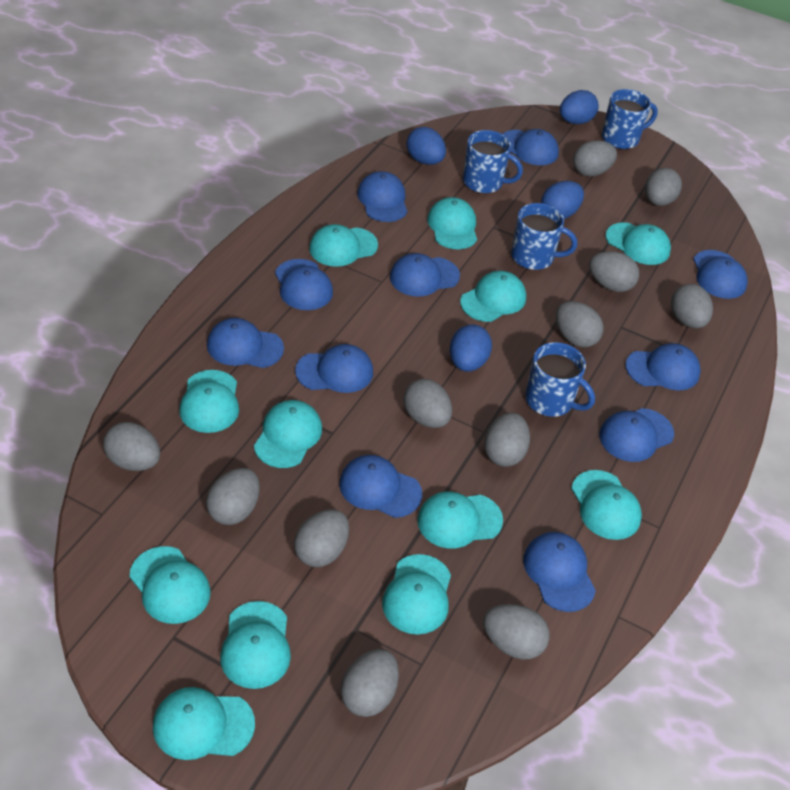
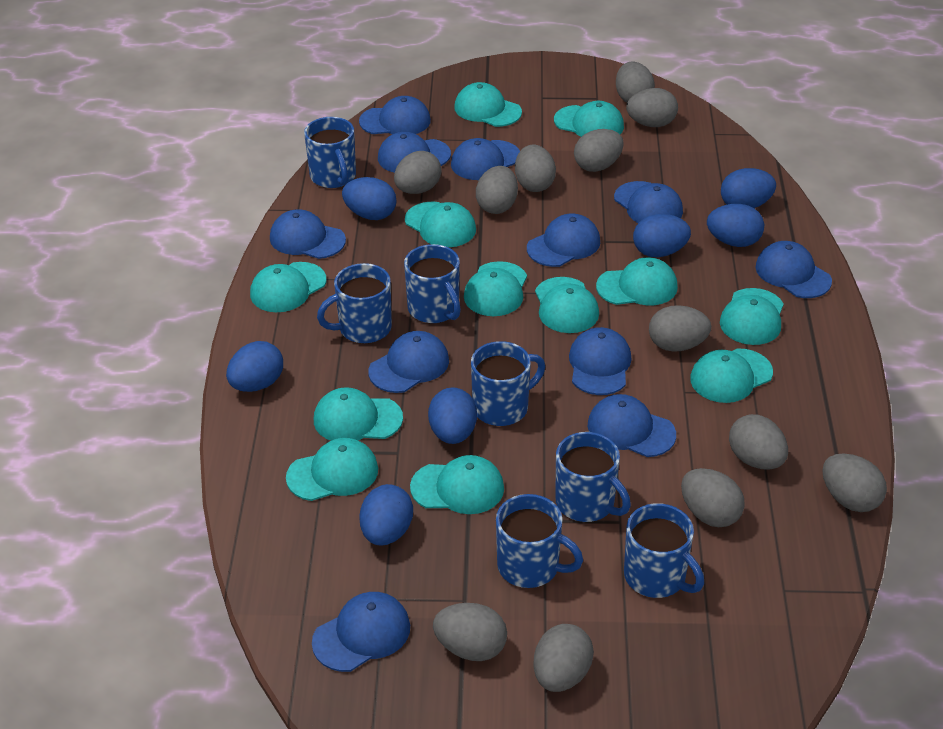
blue egg: 4 -> 7
blue mug: 4 -> 7

